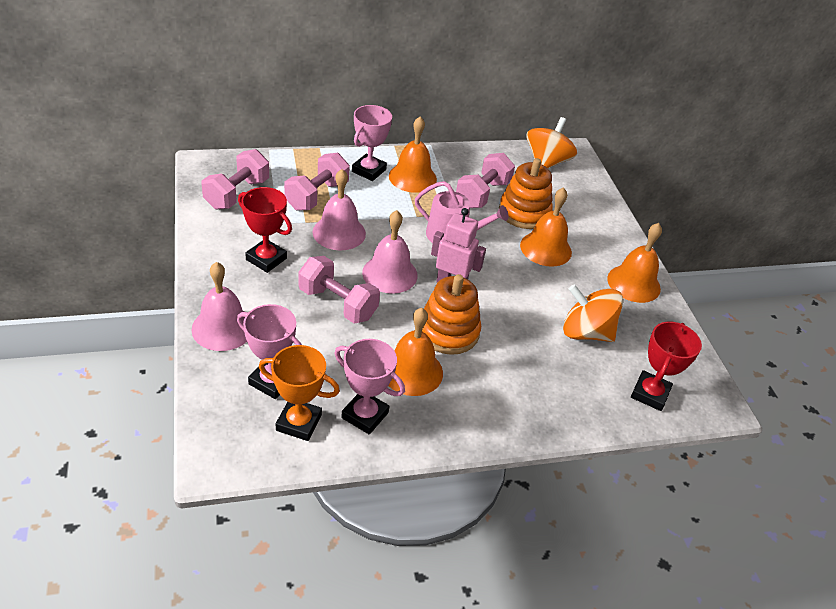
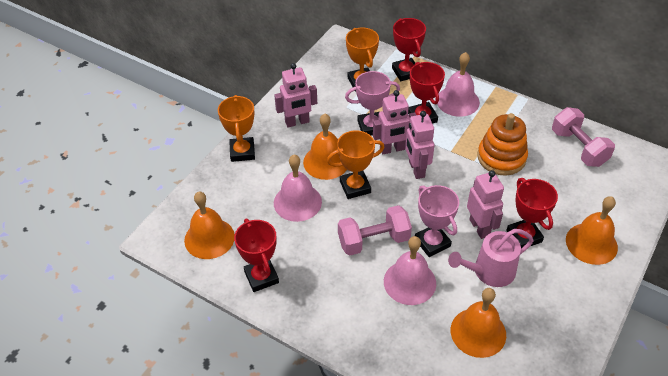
orange spinning top: 2 -> 0
orange stacking toy: 2 -> 1
orange trophy: 1 -> 3
pink dumbbell: 4 -> 2
pink robot: 1 -> 4
pink trophy: 3 -> 2
red trophy: 2 -> 4

